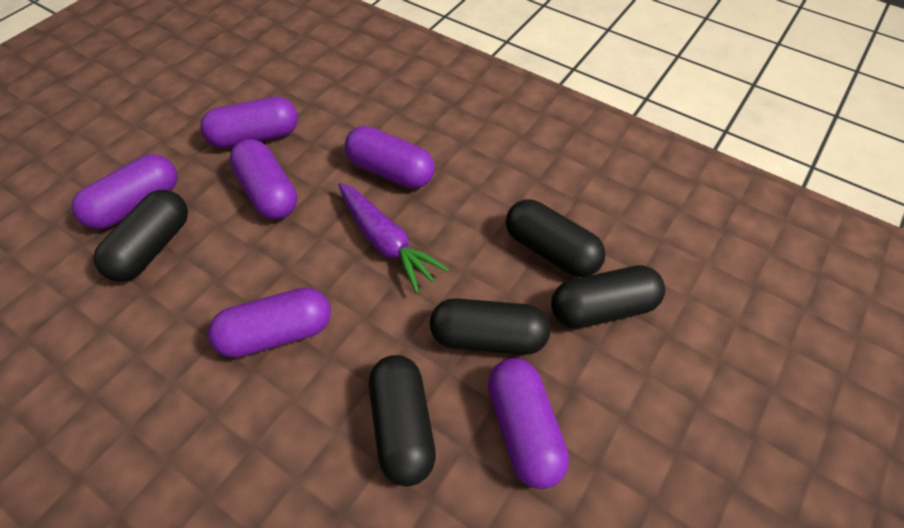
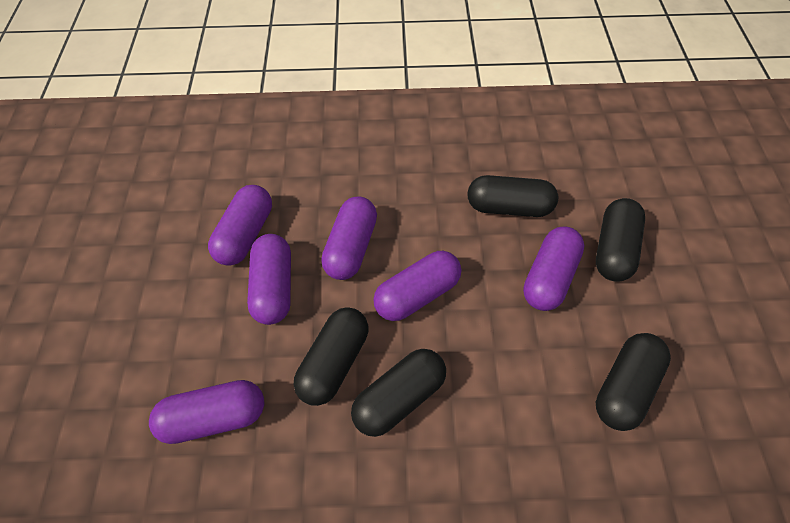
purple carrot: 1 -> 0

